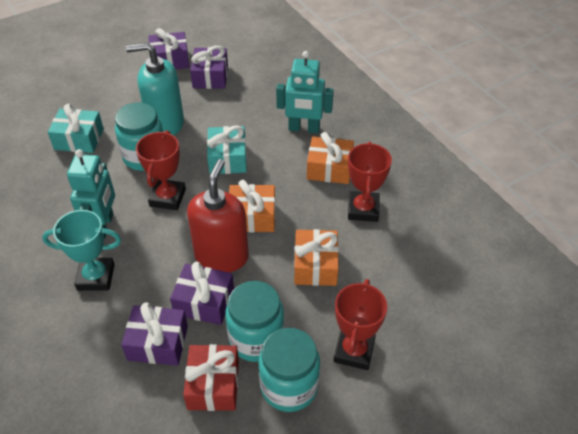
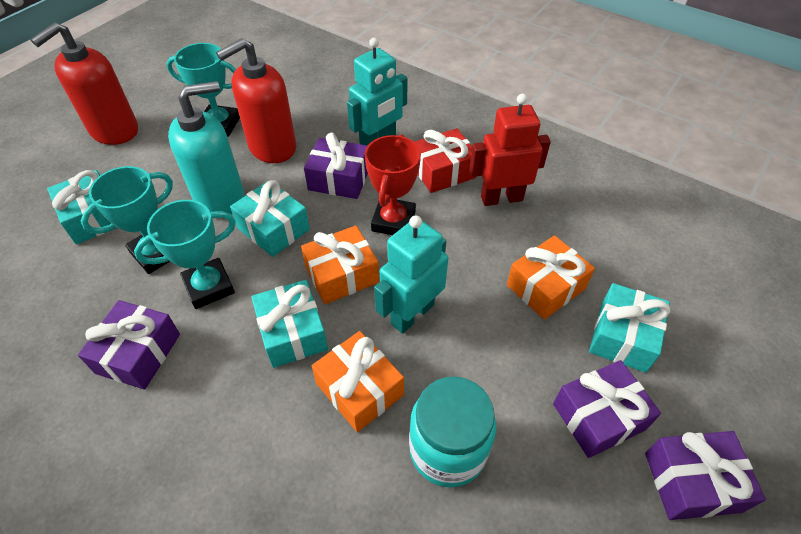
red robot: 0 -> 1
red soap dispenser: 1 -> 2
red trophy: 3 -> 1
turquoise gift: 2 -> 4
turquoise jar: 3 -> 1
turquoise trophy: 1 -> 3

